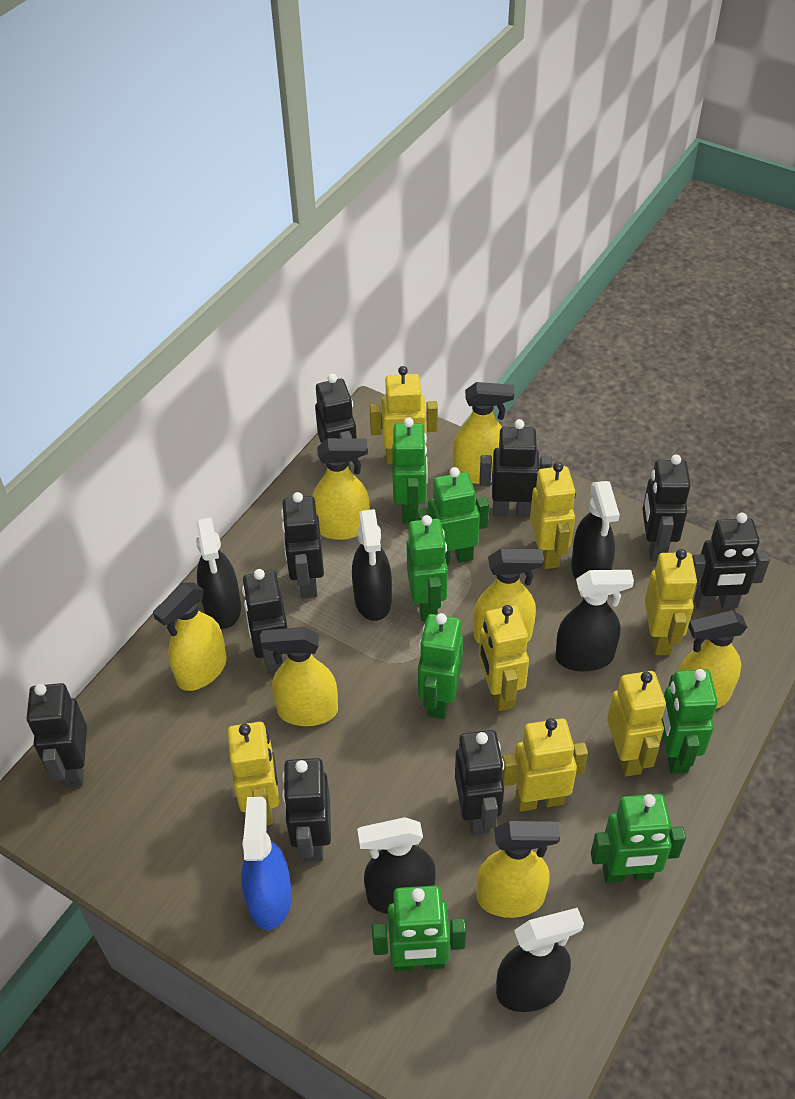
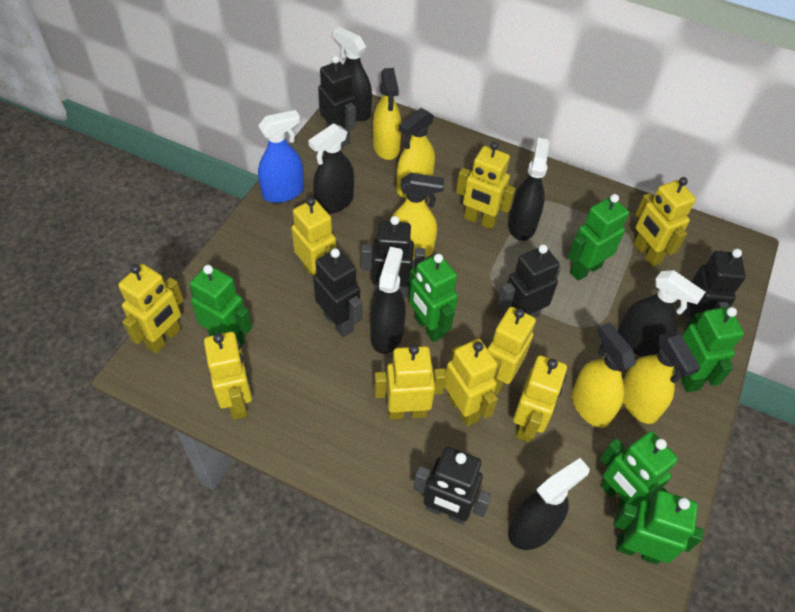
black robot: 9 -> 6
green robot: 7 -> 6
yellow robot: 7 -> 9
yellow spray bottle: 7 -> 5

